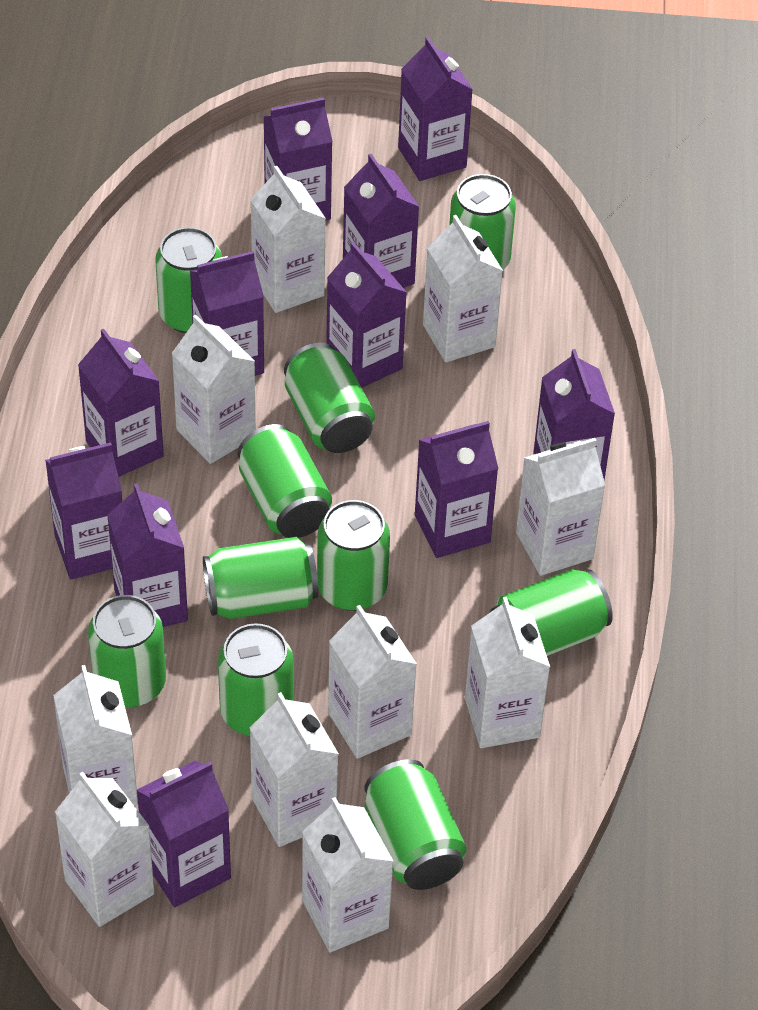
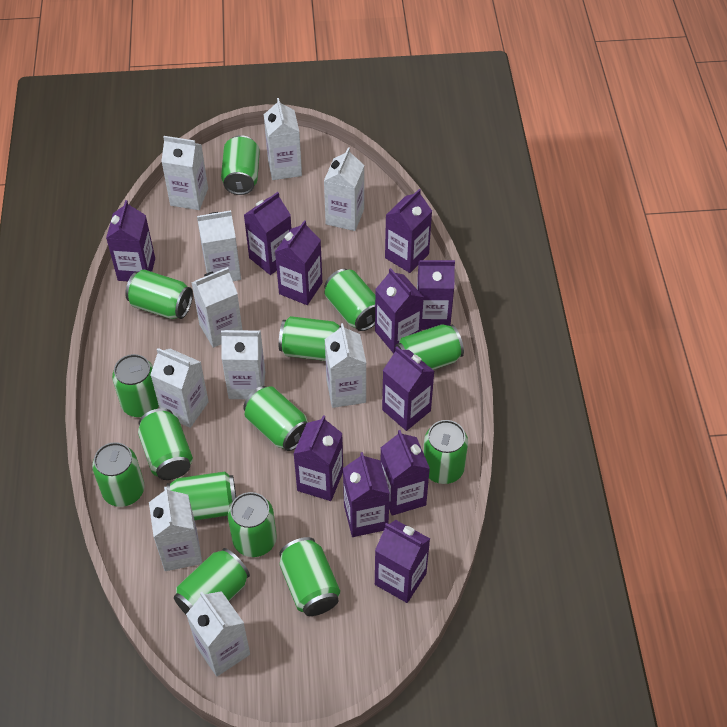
green can: 10 -> 14

